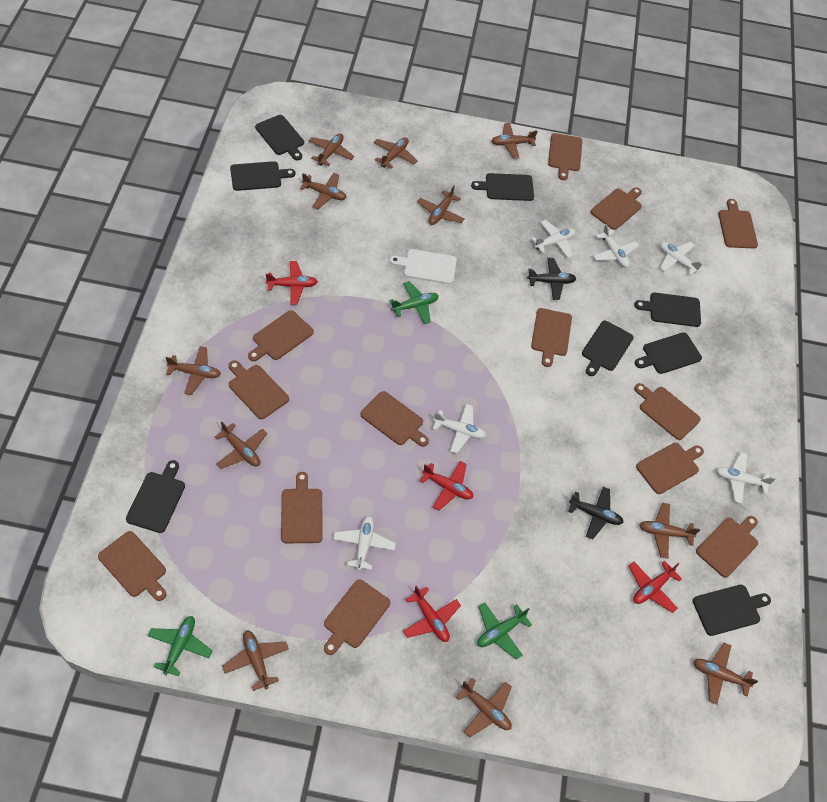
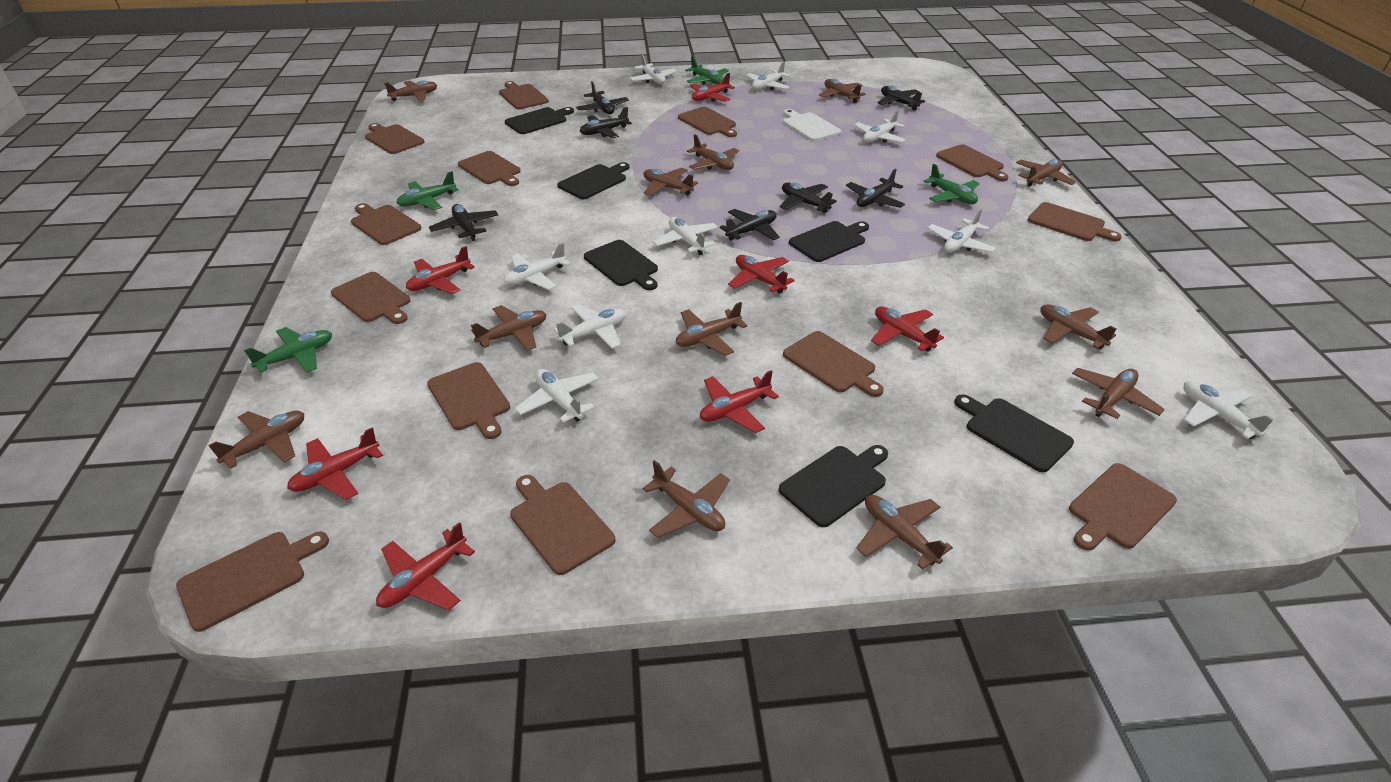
black cutting board: 8 -> 6
black plane: 2 -> 7
brown plane: 11 -> 12
green plane: 3 -> 4
red plane: 4 -> 7
white plane: 6 -> 9

